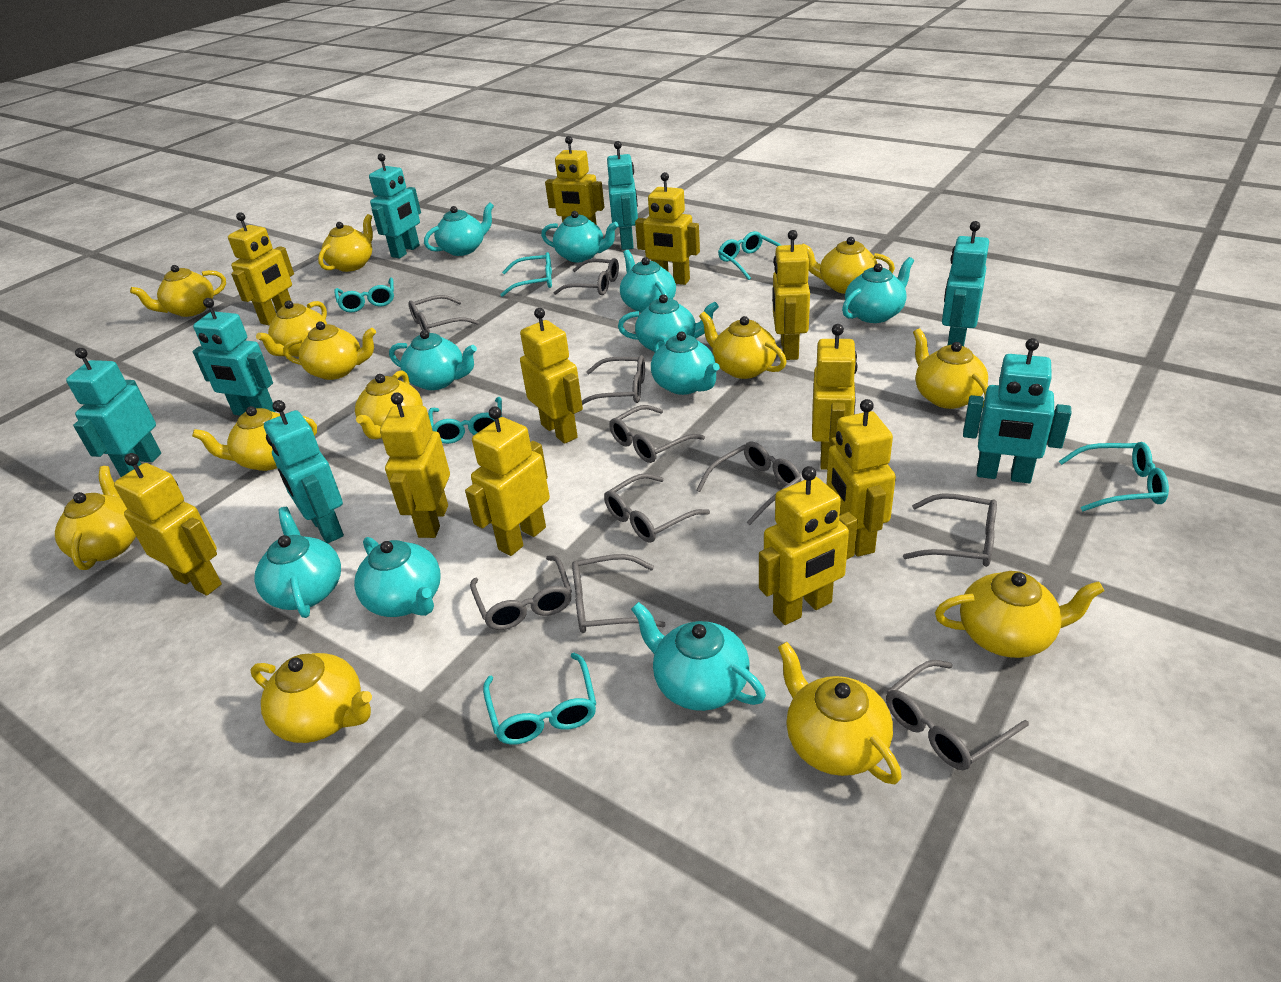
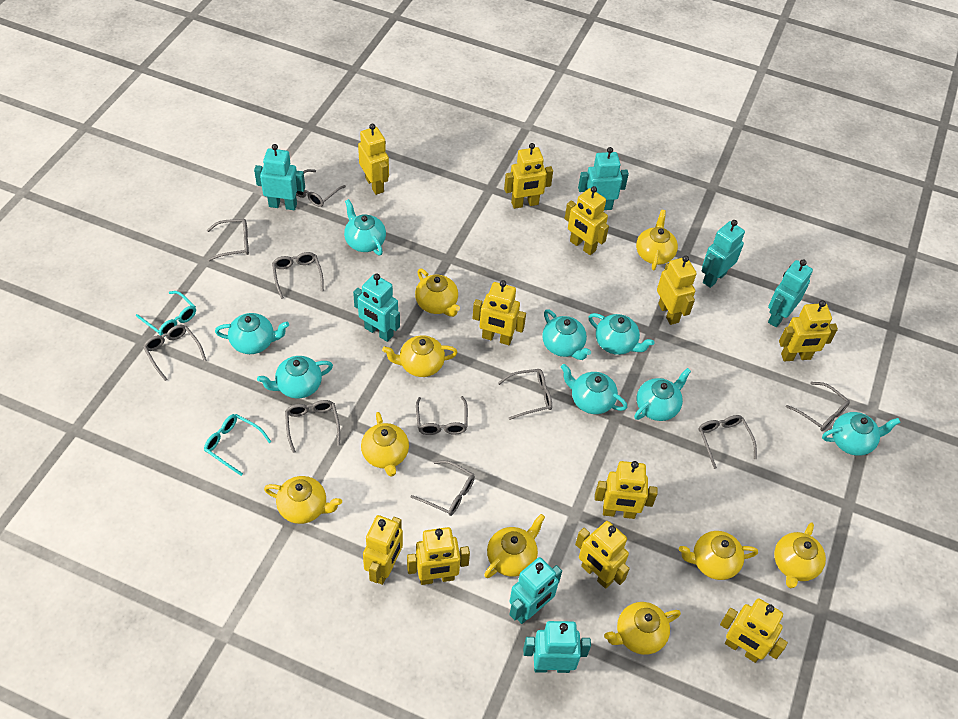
turquoise glasses: 6 -> 2
turquoise teapot: 10 -> 8
yellow teapot: 13 -> 9

